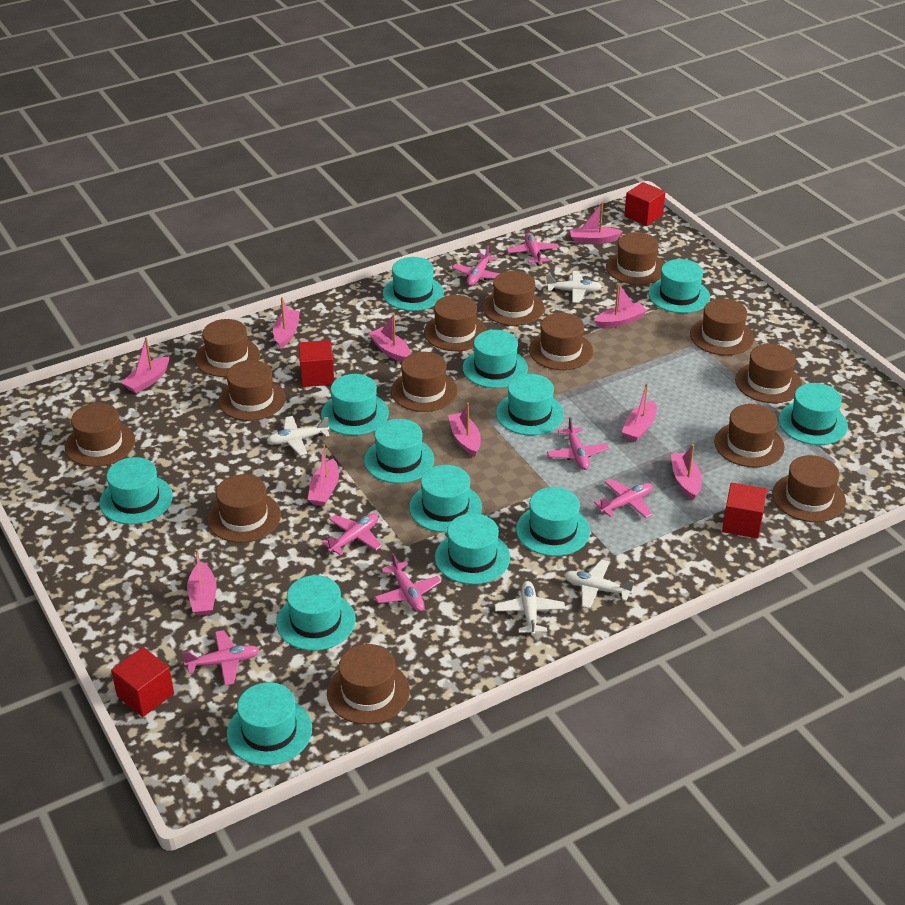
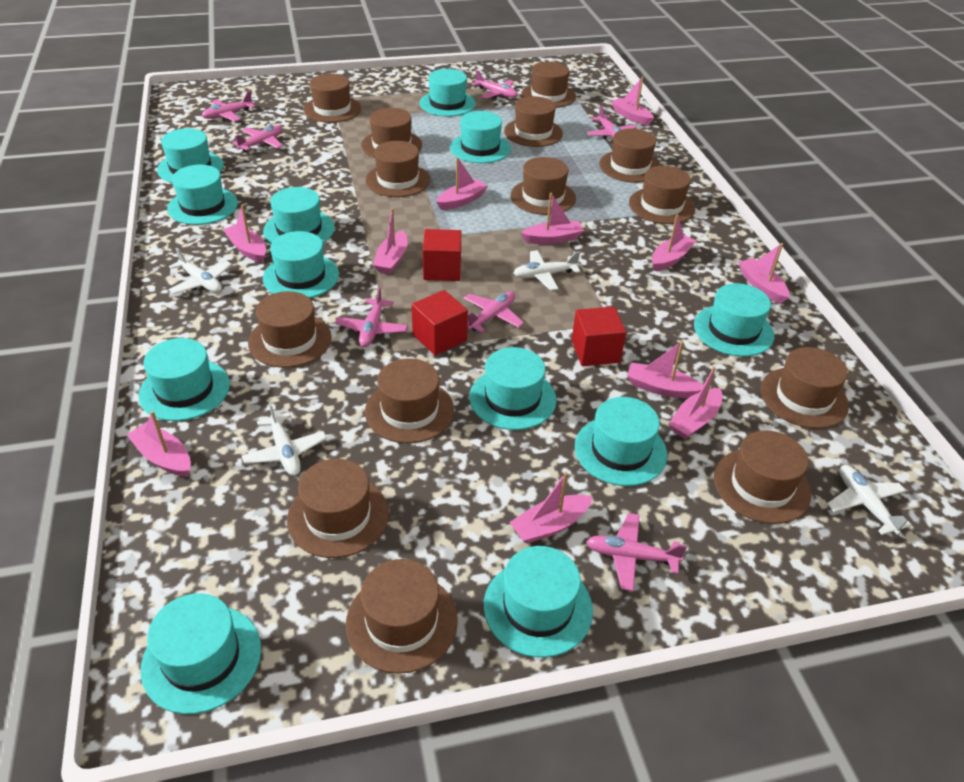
pink boat: 10 -> 11
red cube: 4 -> 3
turquoise hat: 13 -> 12

